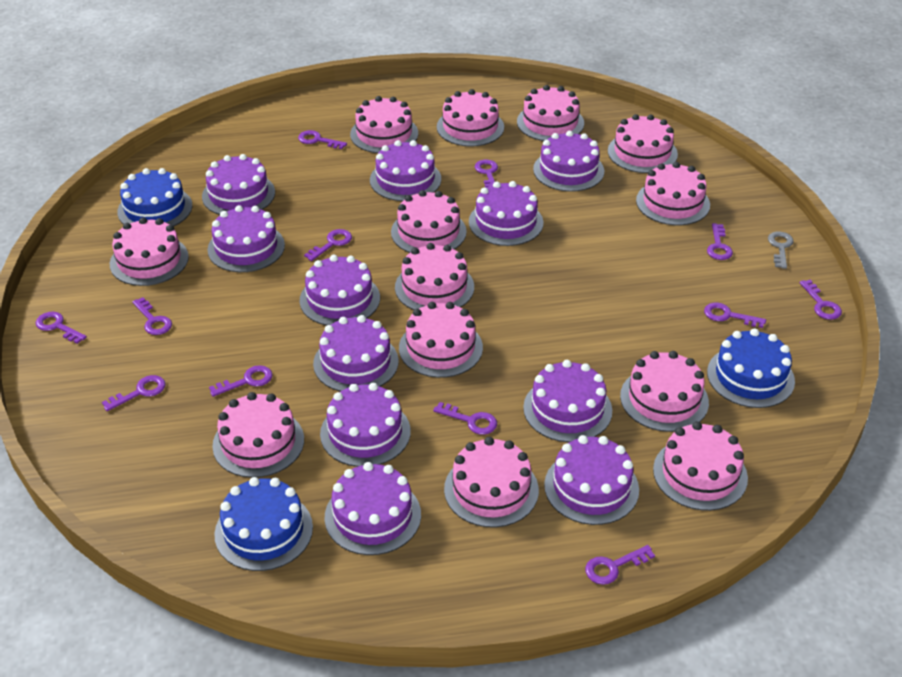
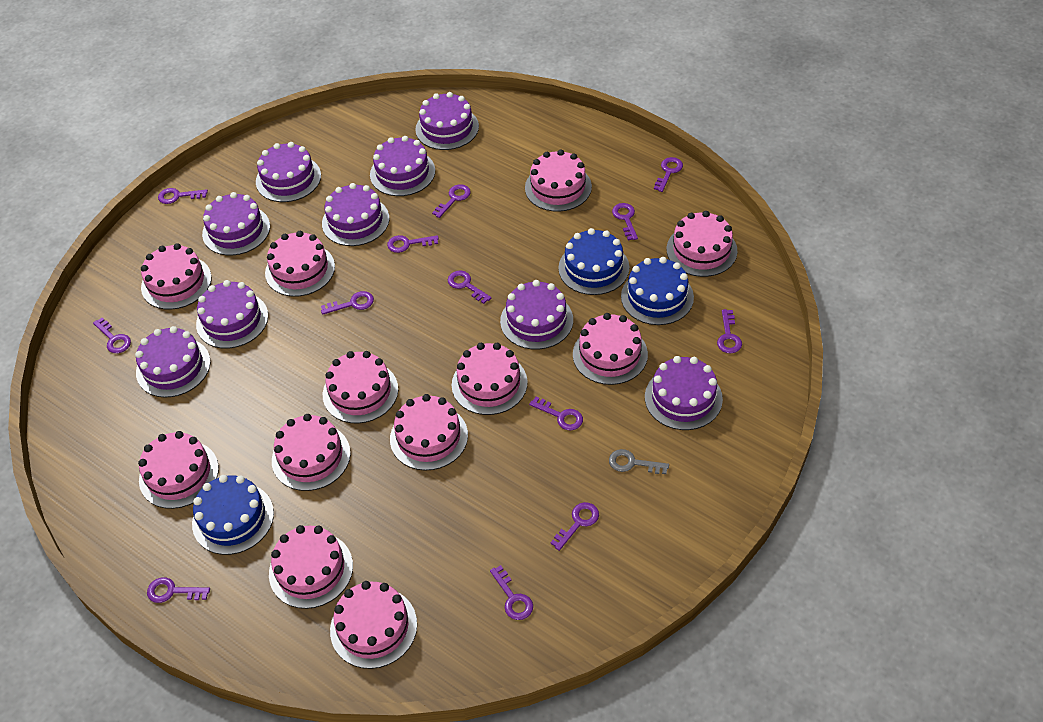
pink cake: 13 -> 12
purple cake: 11 -> 9
purple key: 12 -> 13

